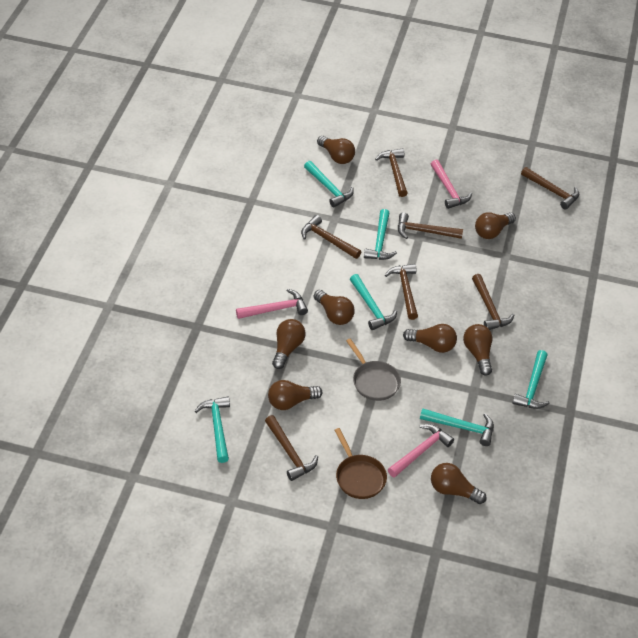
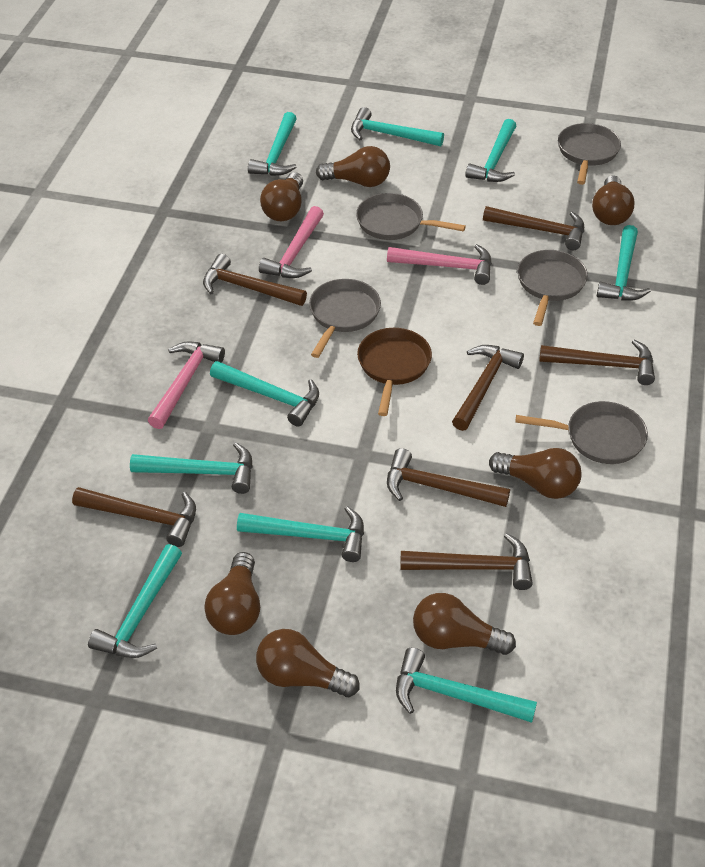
brown light bulb: 8 -> 7
grey pan: 1 -> 5
turquoise hammer: 6 -> 9

